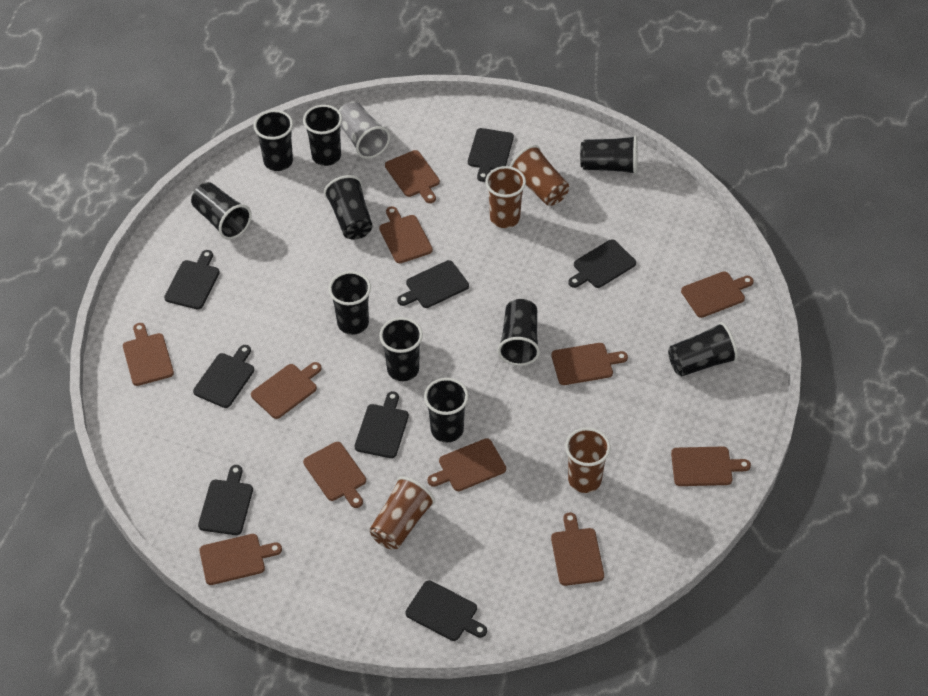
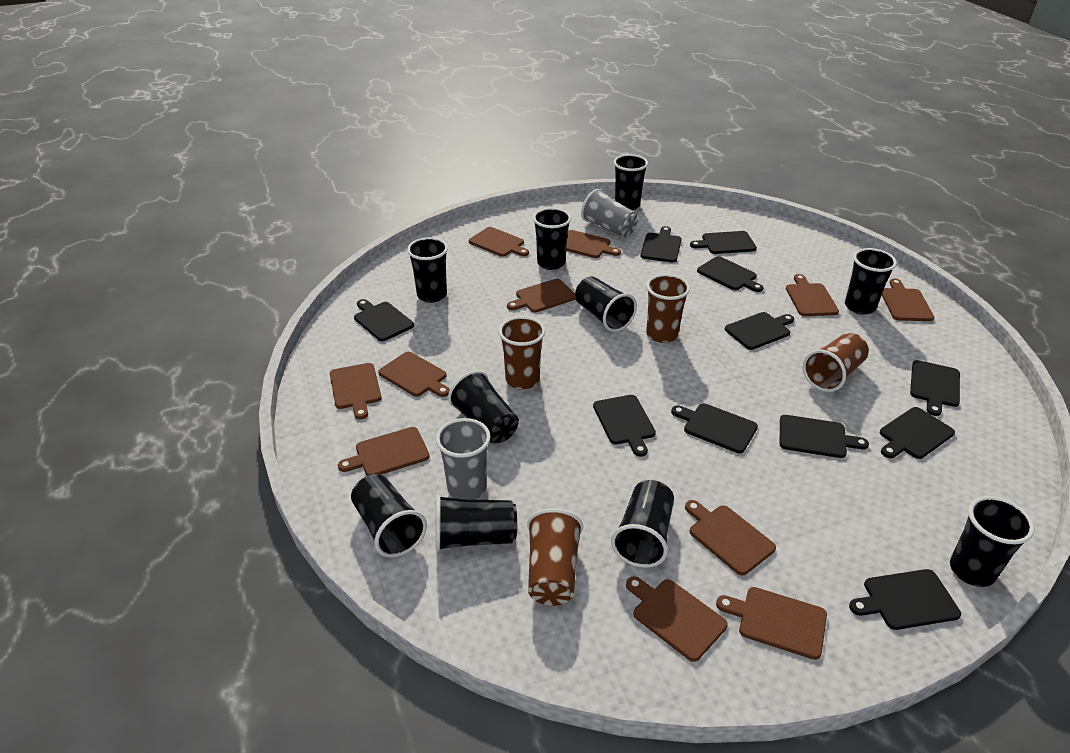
black cutting board: 8 -> 11
grey cup: 1 -> 2

